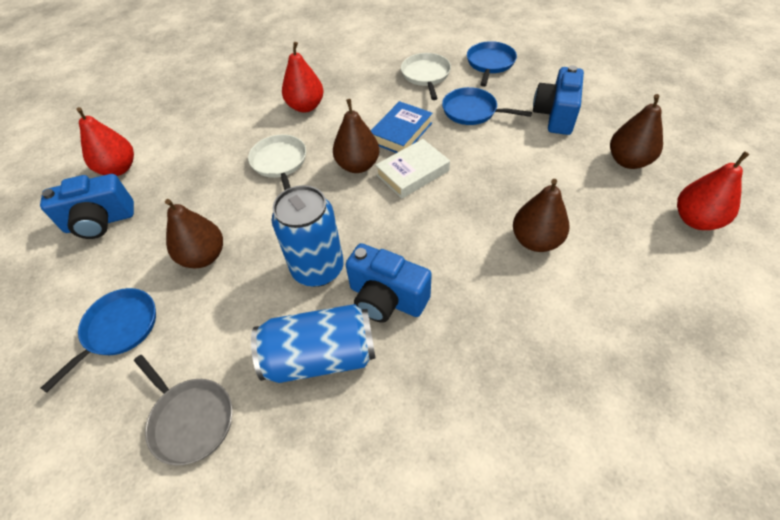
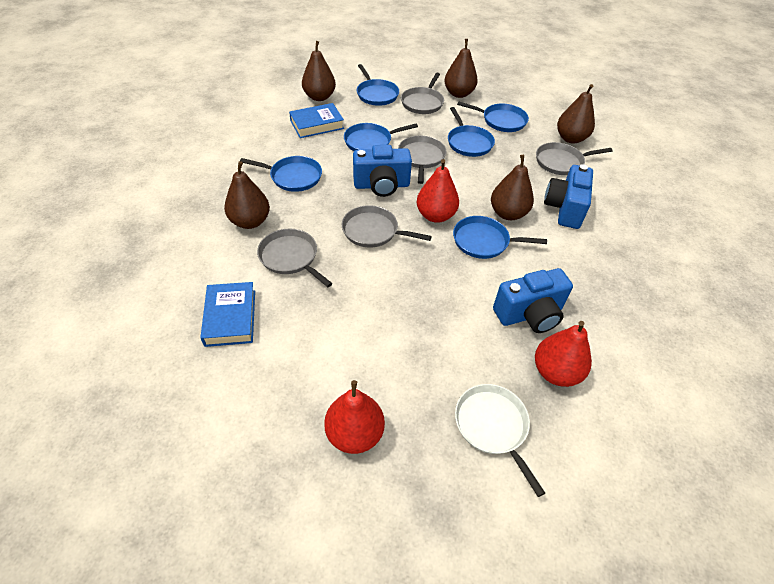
blue book: 1 -> 2
blue can: 2 -> 0
blue pan: 3 -> 6
brown pear: 4 -> 5
grey pan: 1 -> 5
white book: 1 -> 0
white pan: 2 -> 1

